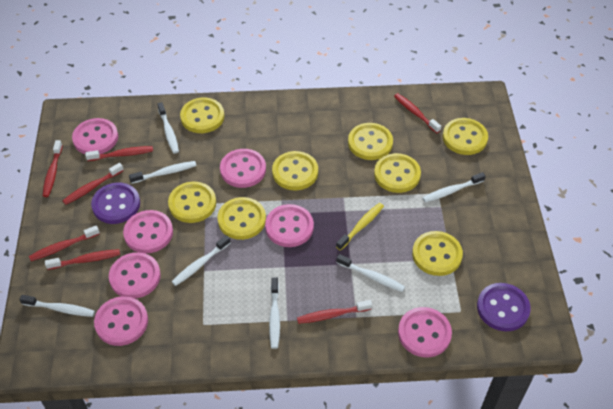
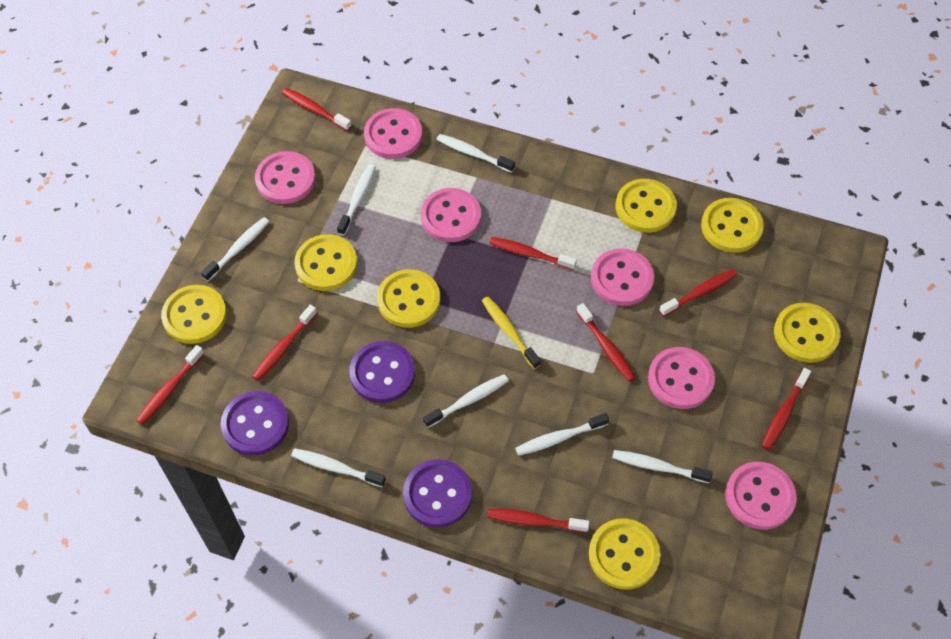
pink button: 7 -> 6
purple button: 2 -> 3
red toothbrush: 7 -> 8
yellow button: 8 -> 7

